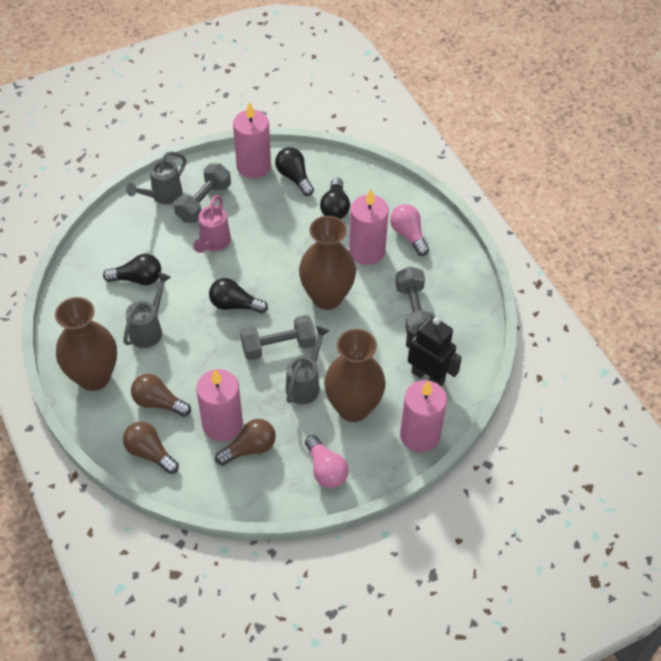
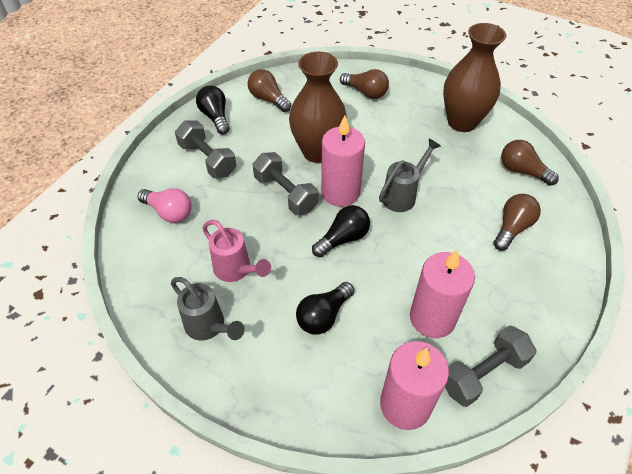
black light bulb: 4 -> 3
black robot: 1 -> 0
brown light bulb: 3 -> 4
brown vase: 3 -> 2
grey watering can: 3 -> 2
pink candle: 4 -> 3
pink light bulb: 2 -> 1

